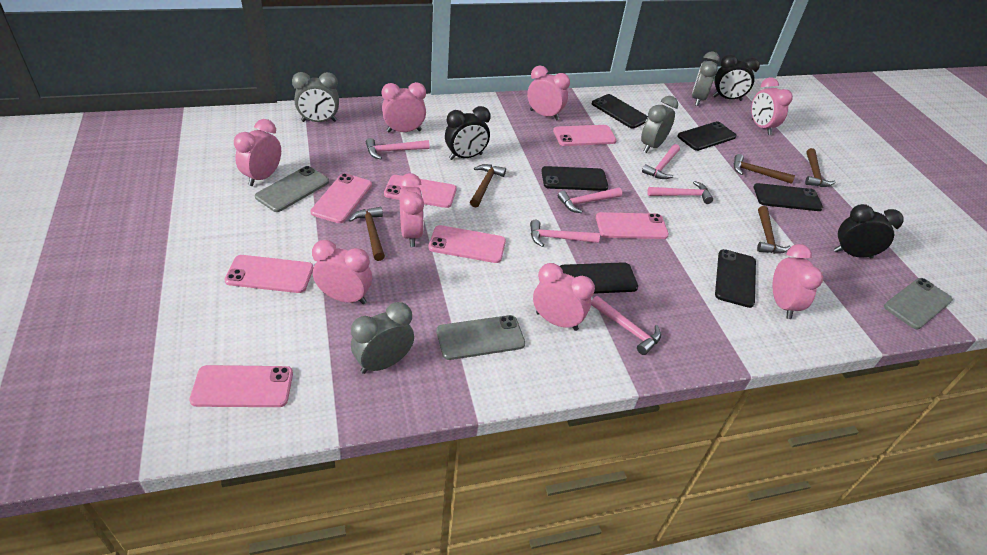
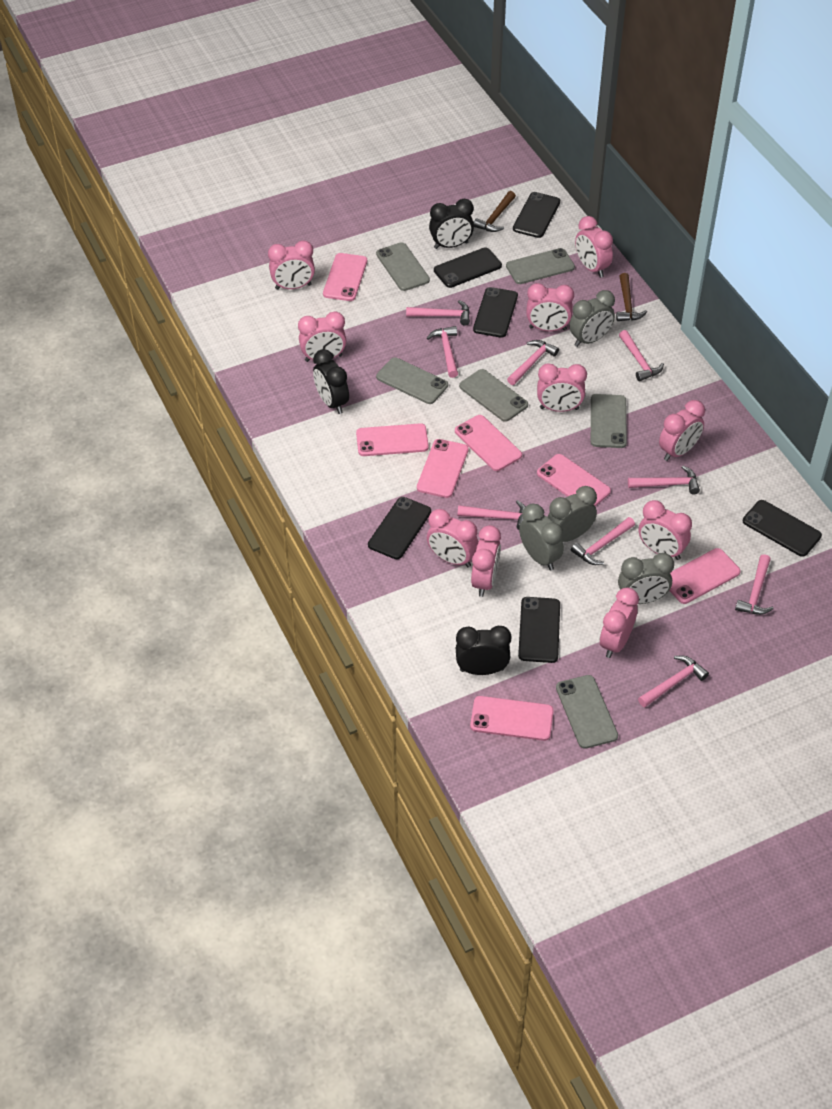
brown hammer: 5 -> 2
grey phone: 3 -> 6
pink clock: 8 -> 10
pink hammer: 6 -> 9

